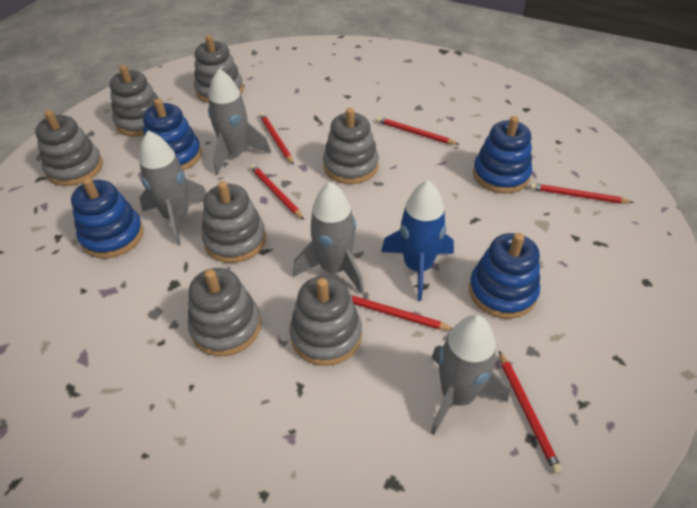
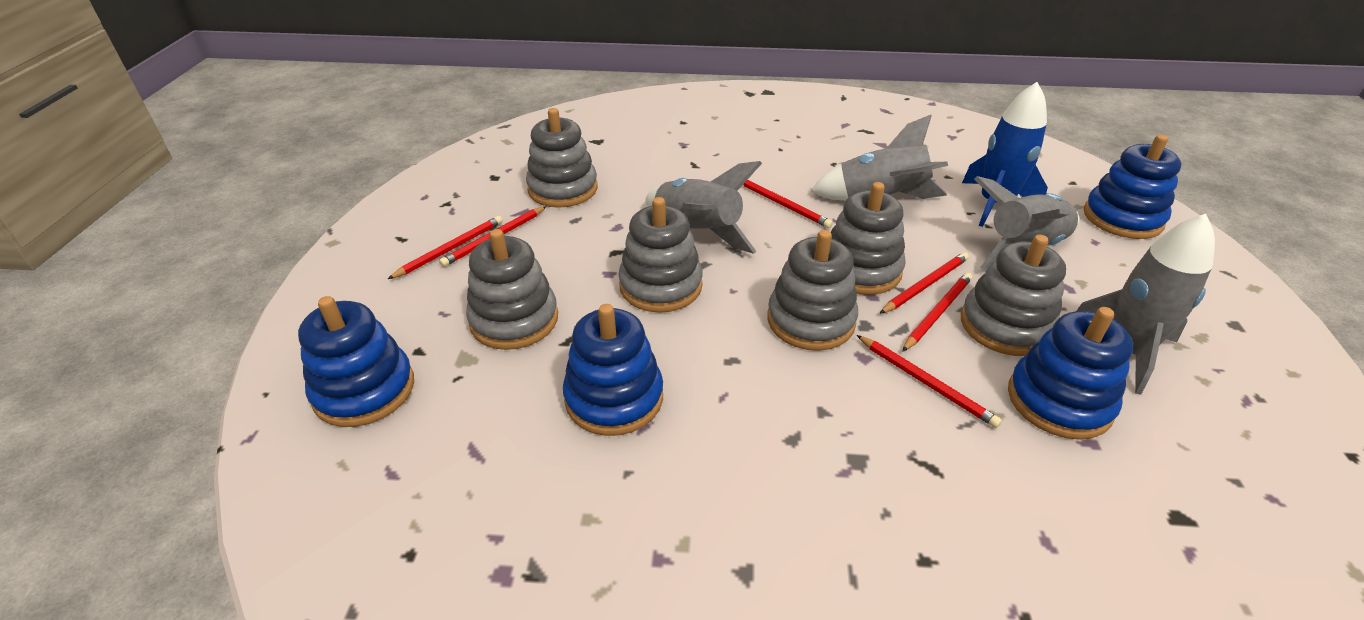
grey stacking toy: 7 -> 6

